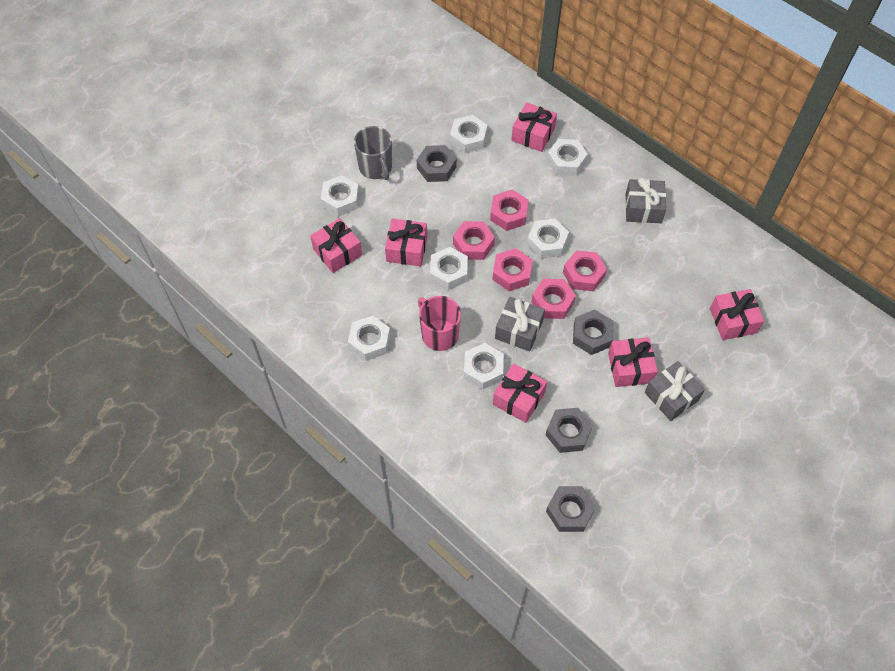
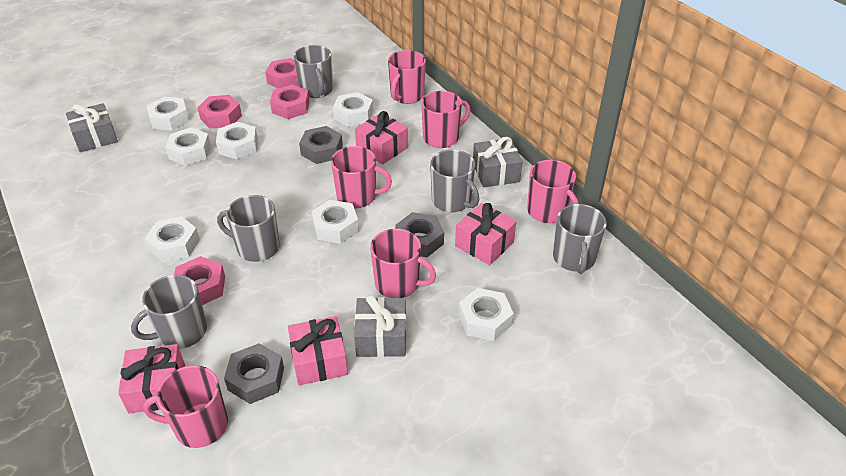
grey mug: 1 -> 5
grey nut: 4 -> 3
pink gift: 6 -> 4
pink mug: 1 -> 6
pink nut: 5 -> 4

